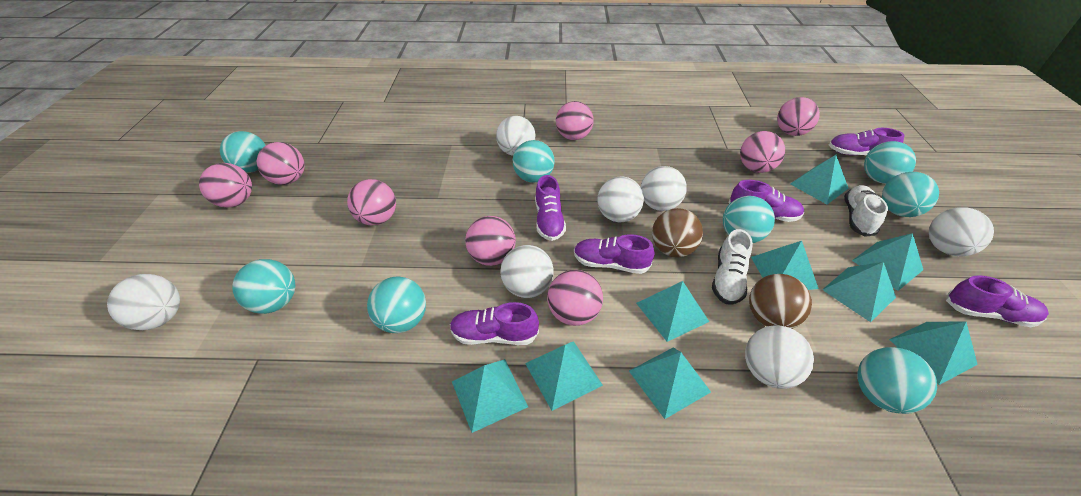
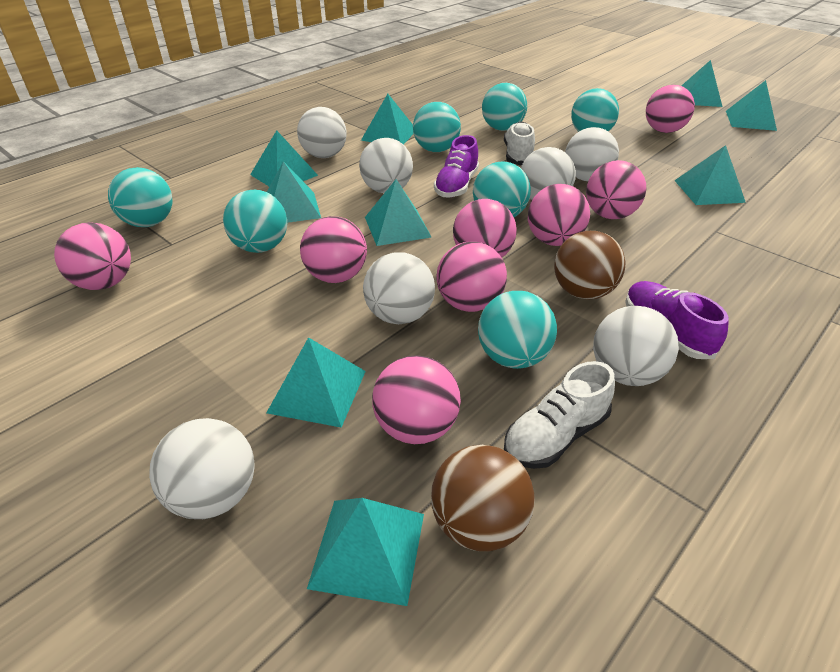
purple shoe: 6 -> 2
turquoise ball: 8 -> 7

